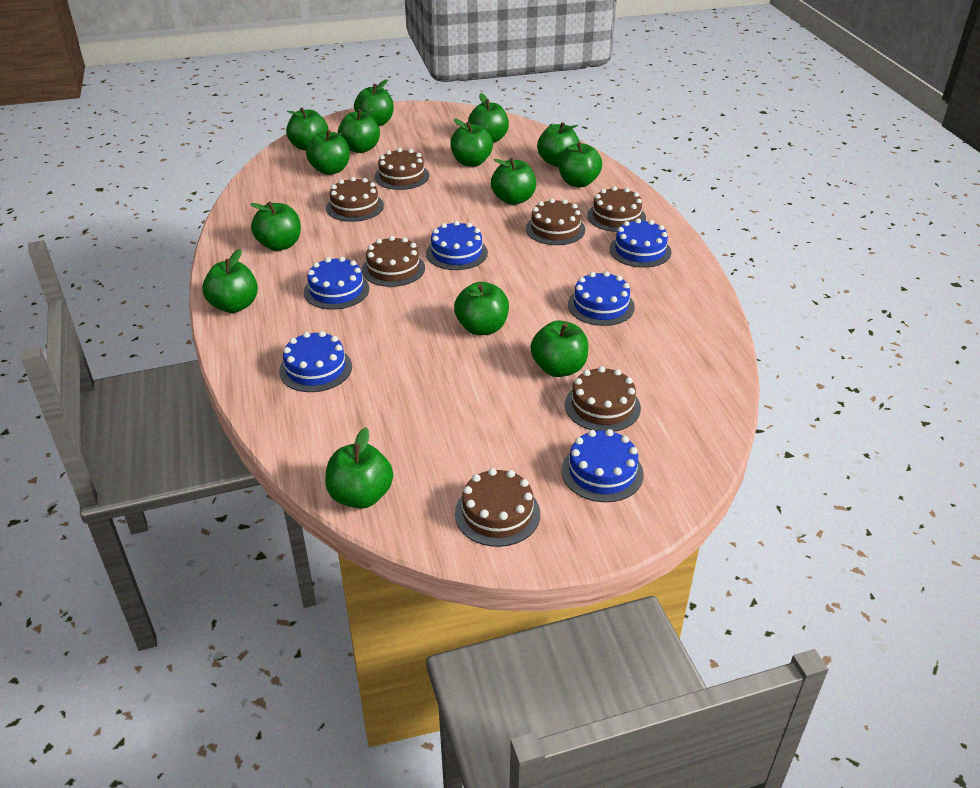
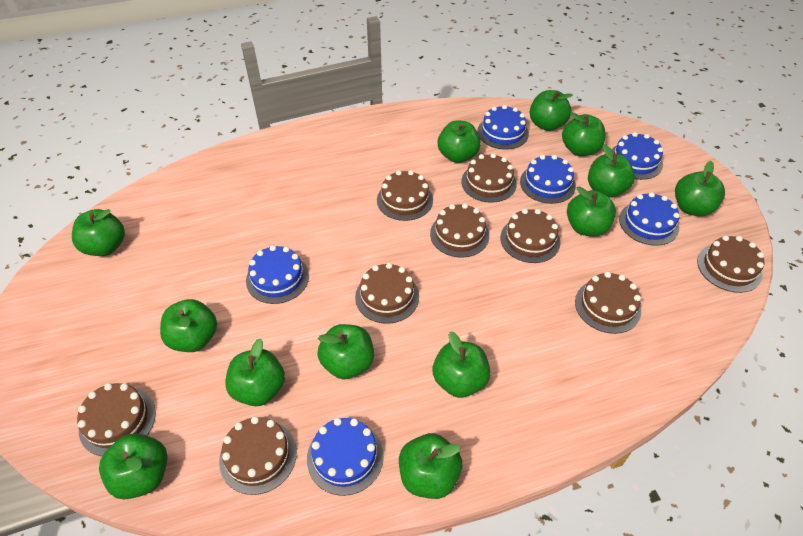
brown cake: 7 -> 9
green apple: 14 -> 13

